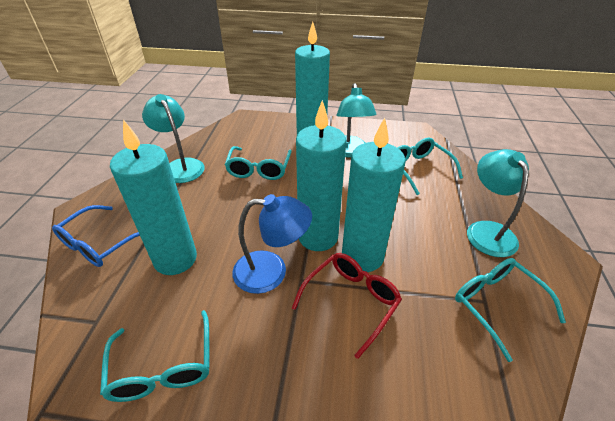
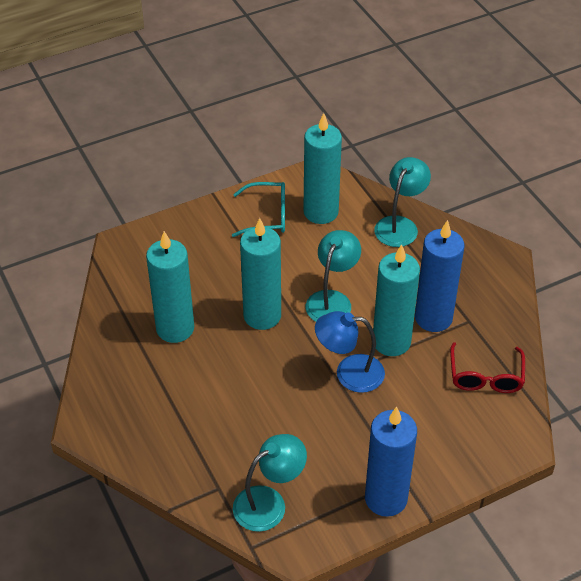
blue candle: 0 -> 2
blue glasses: 1 -> 0
turquoise glasses: 4 -> 1

